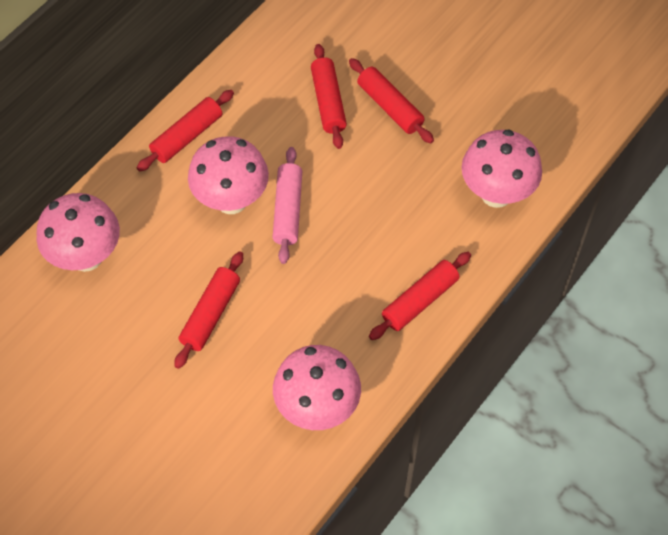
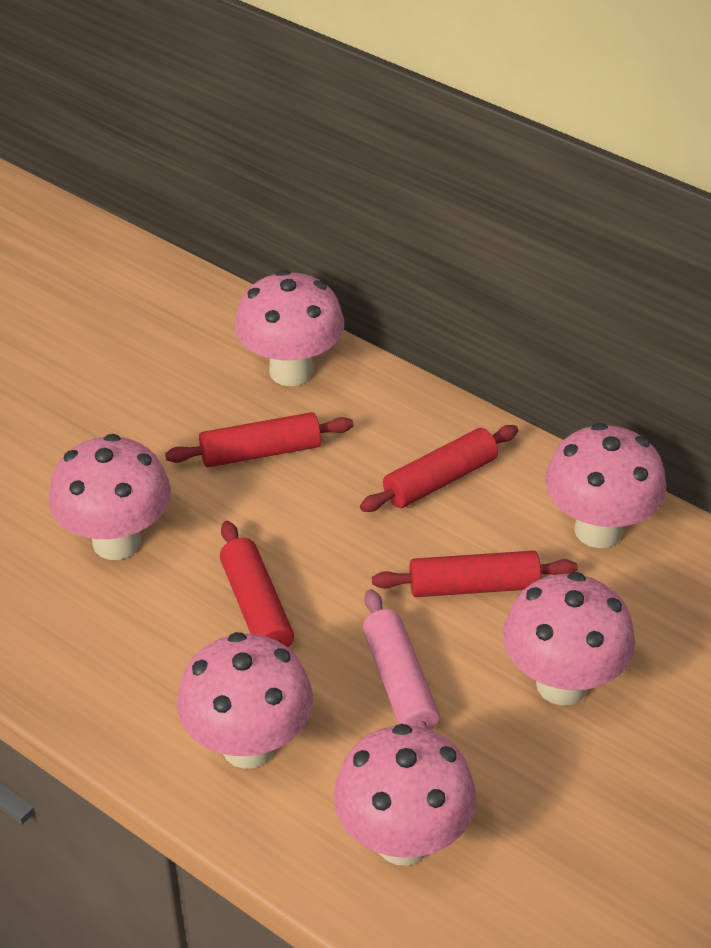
pink mushroom: 4 -> 6
red rolling pin: 5 -> 4

